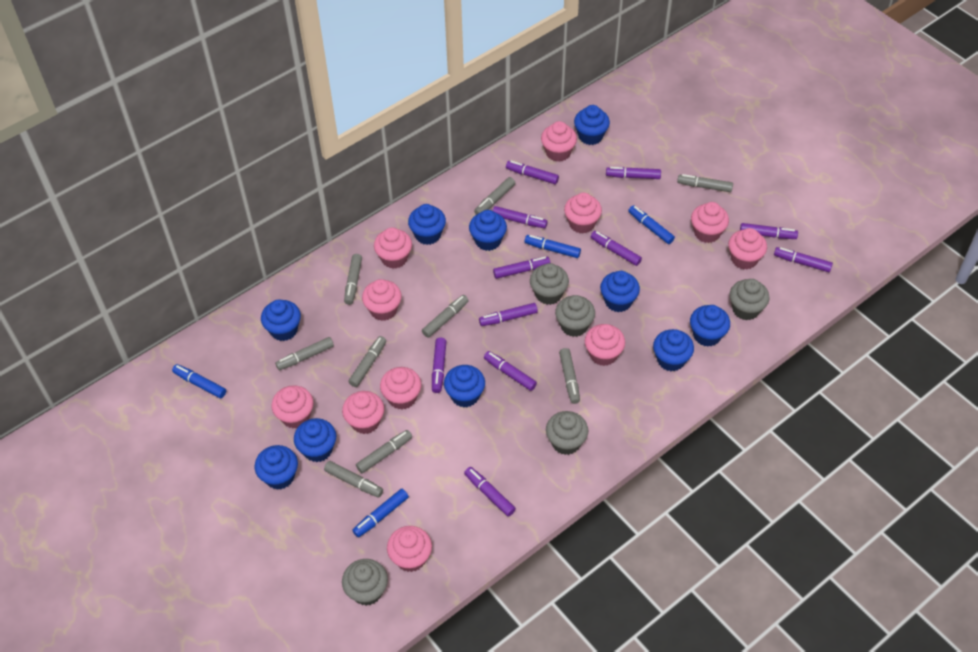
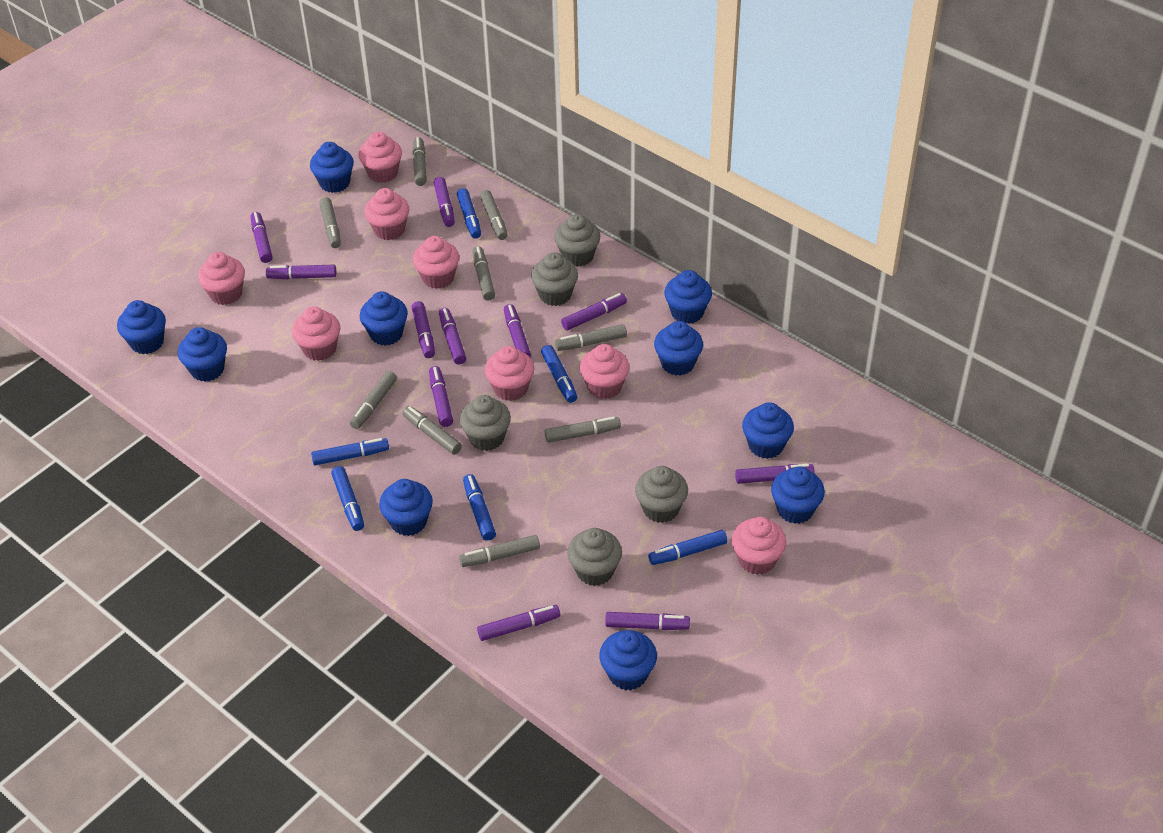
blue marker: 4 -> 6
pink cupcake: 11 -> 8

